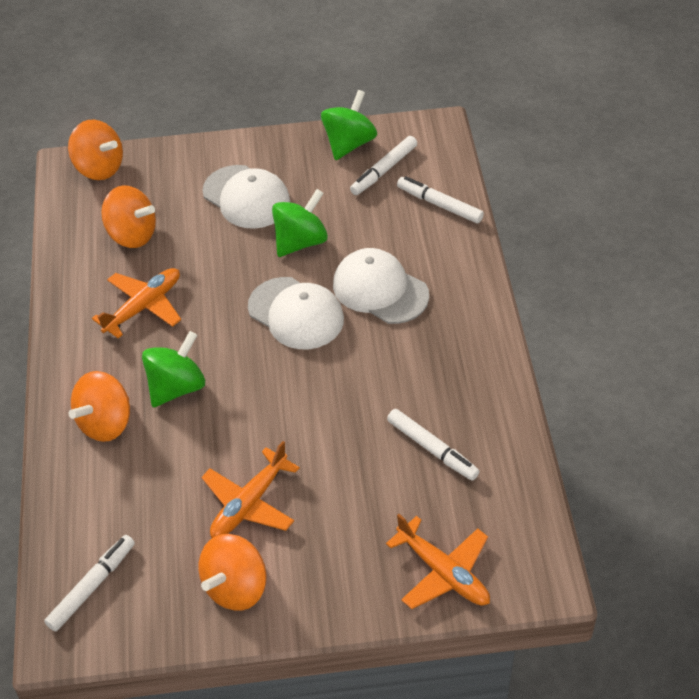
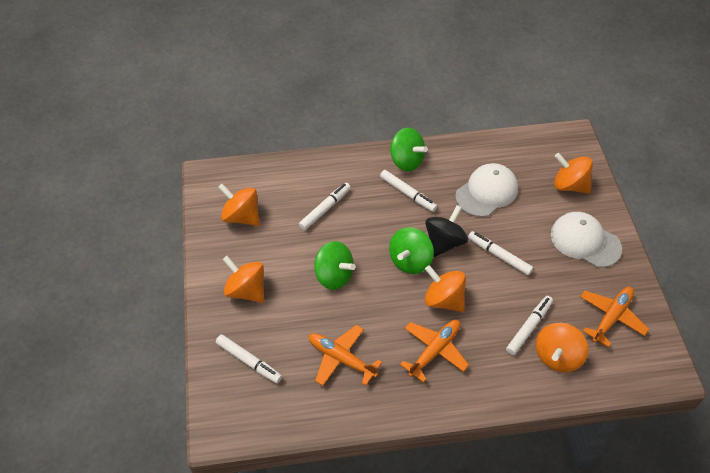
black spinning top: 0 -> 1
orange spinning top: 4 -> 5
white cap: 3 -> 2
white marker: 4 -> 5

